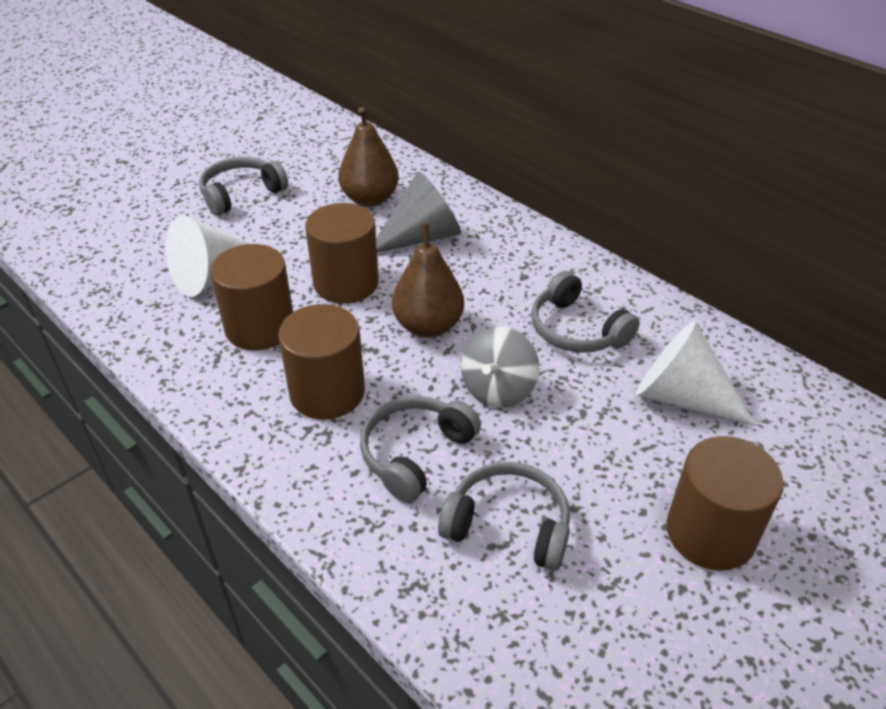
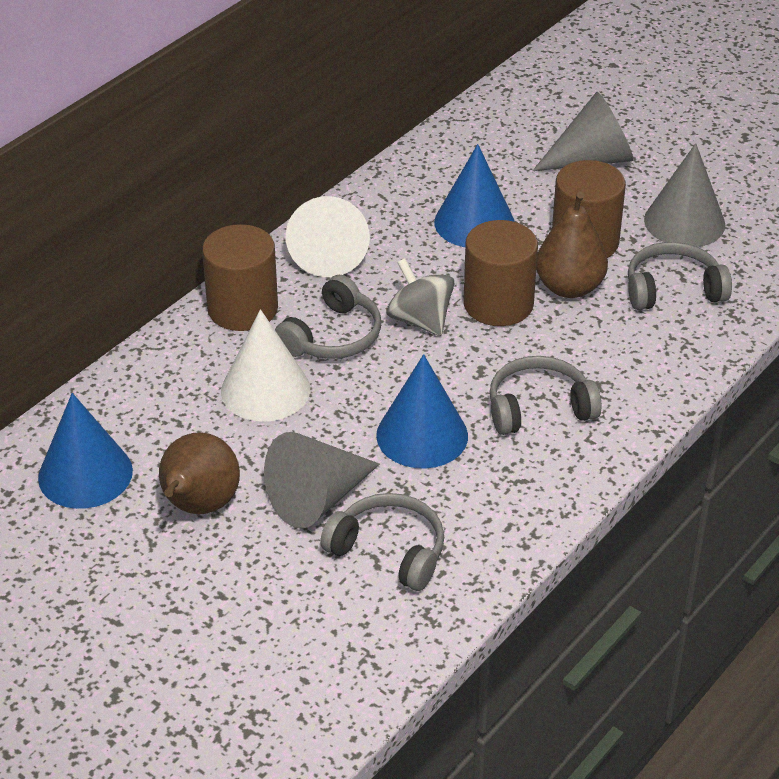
blue cone: 0 -> 3
brown cylinder: 4 -> 3
grey cone: 1 -> 3

